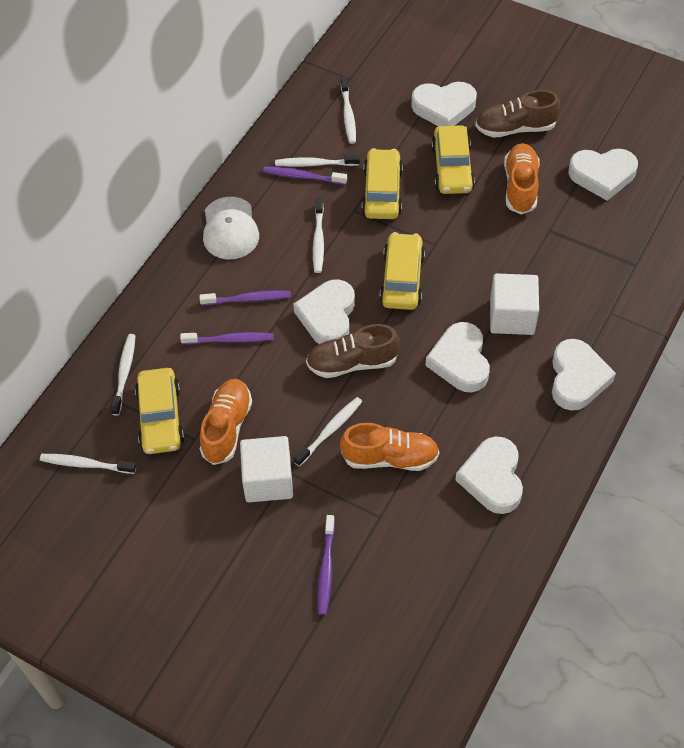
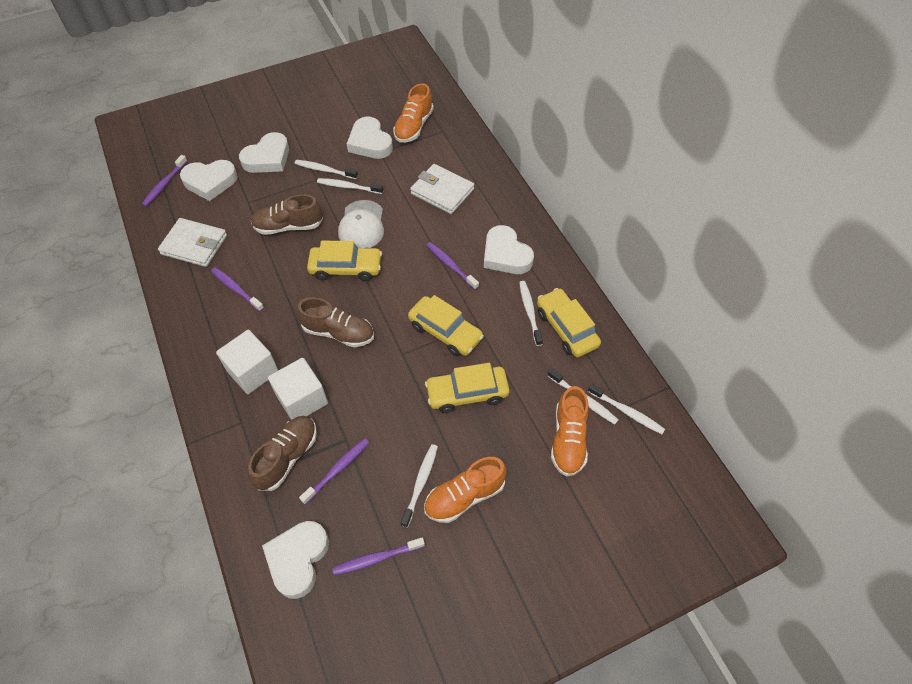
brown shoe: 2 -> 3
purple toothbrush: 4 -> 5
white heart: 6 -> 5
white wallet: 0 -> 2

